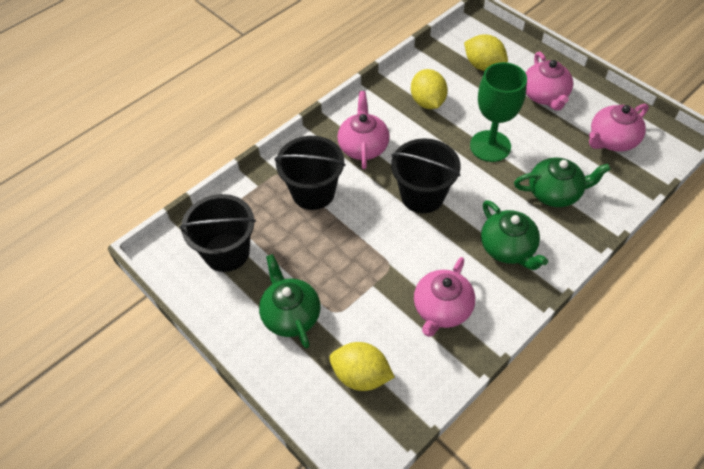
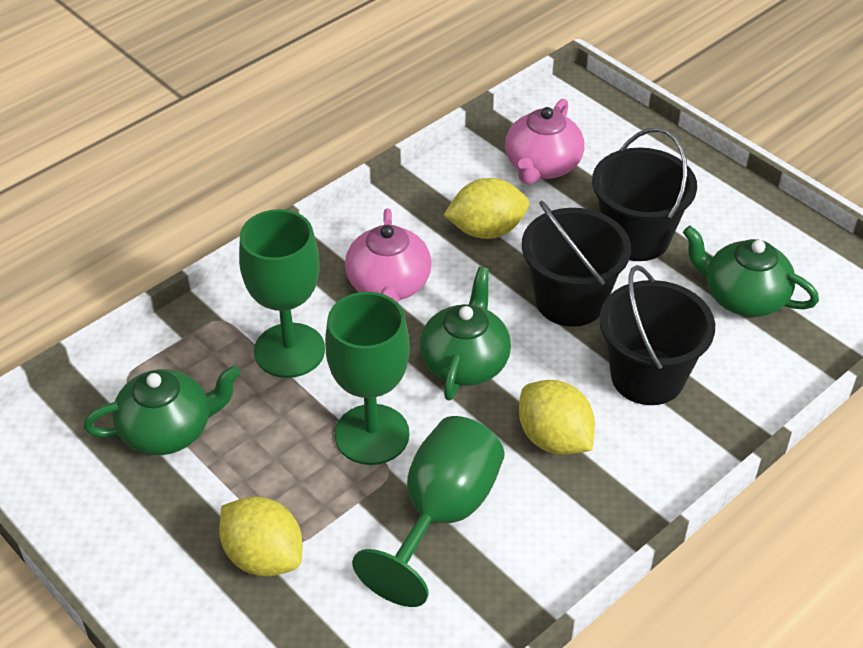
green goblet: 1 -> 3
pink teapot: 4 -> 2

